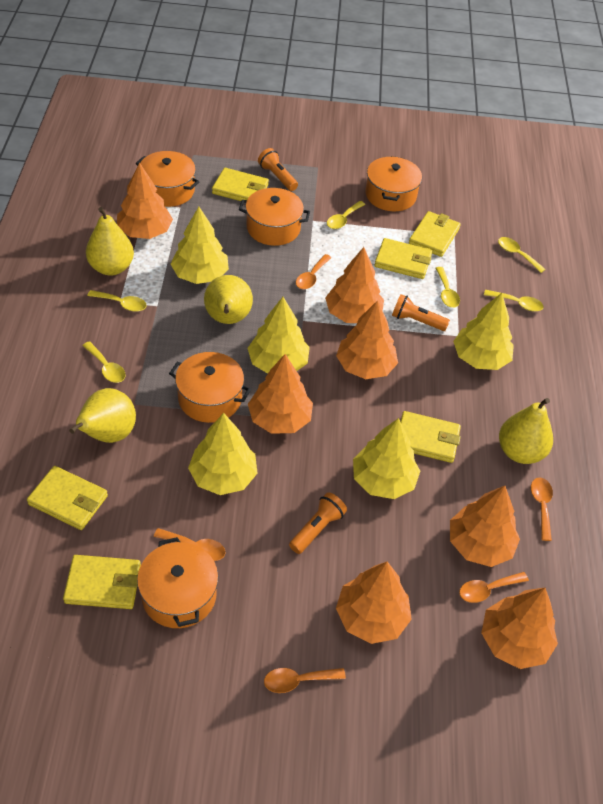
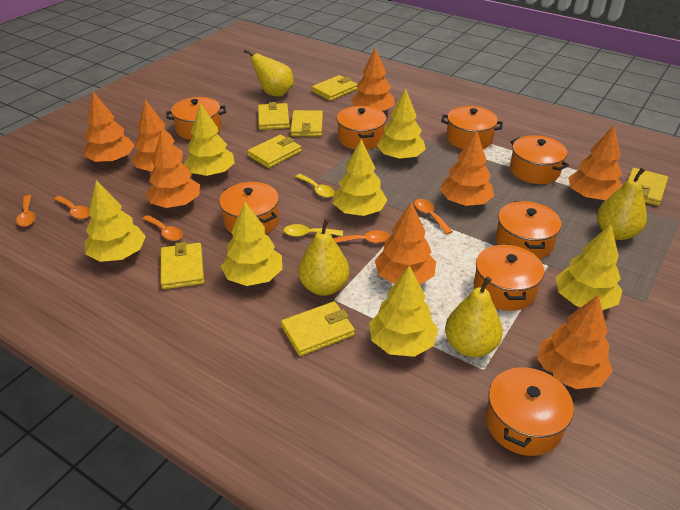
orange flashlight: 3 -> 0
orange pot: 5 -> 8
orange tree: 7 -> 8
yellow spoon: 6 -> 2
yellow tree: 5 -> 7
yellow wallet: 6 -> 7

